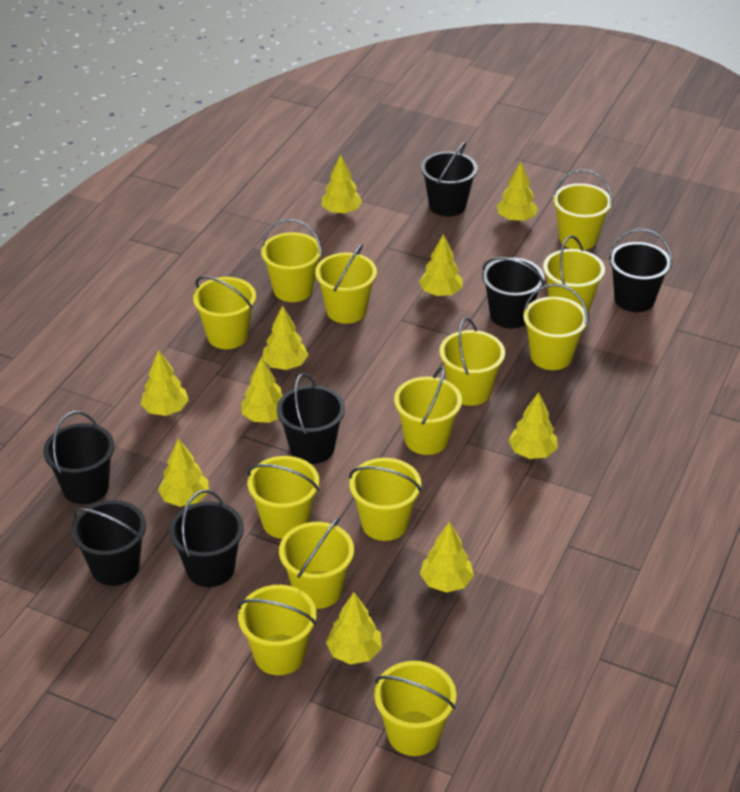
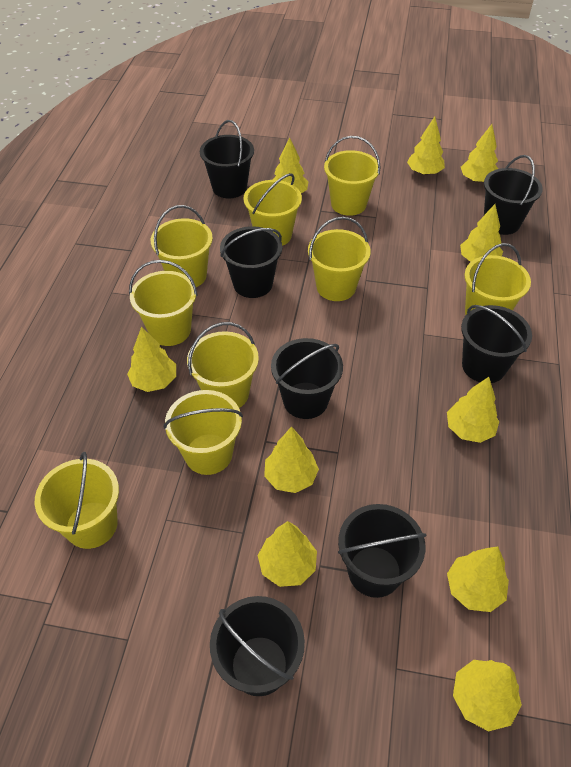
yellow bucket: 13 -> 9

